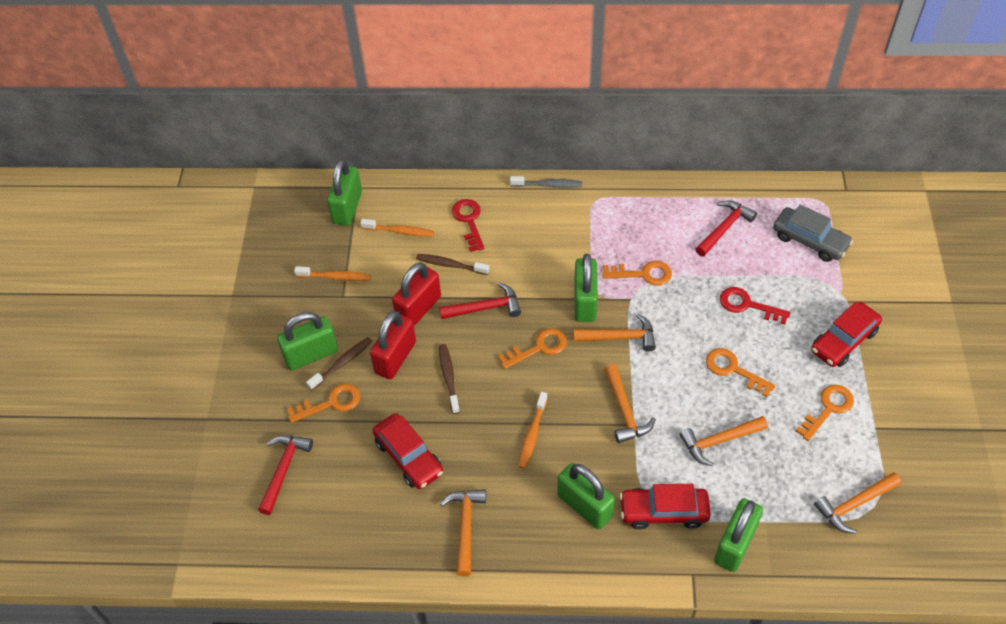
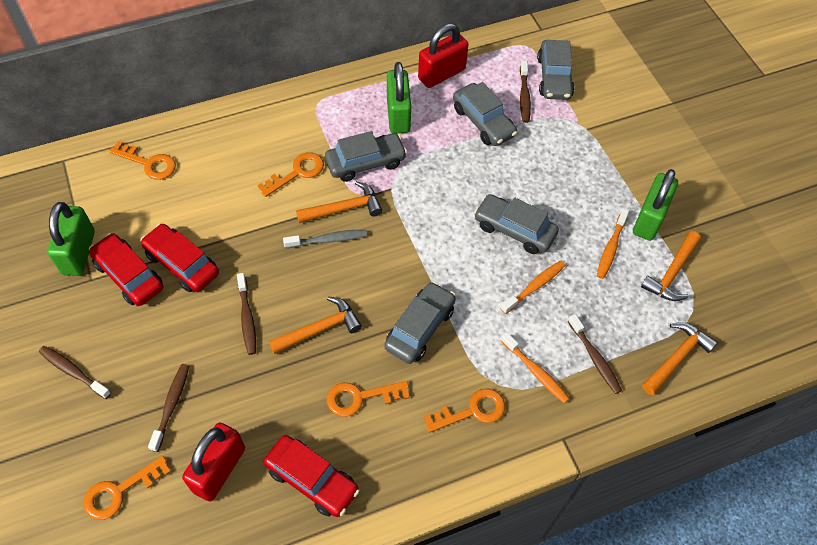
brown toothbrush: 3 -> 5
green padlock: 5 -> 3
grey car: 1 -> 5
orange hammer: 5 -> 4
red hammer: 3 -> 0
red key: 2 -> 0

